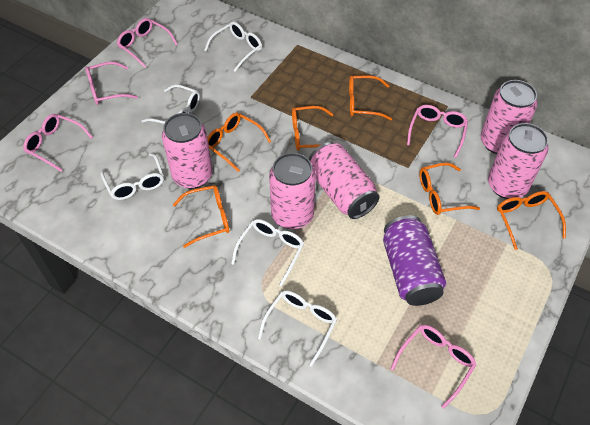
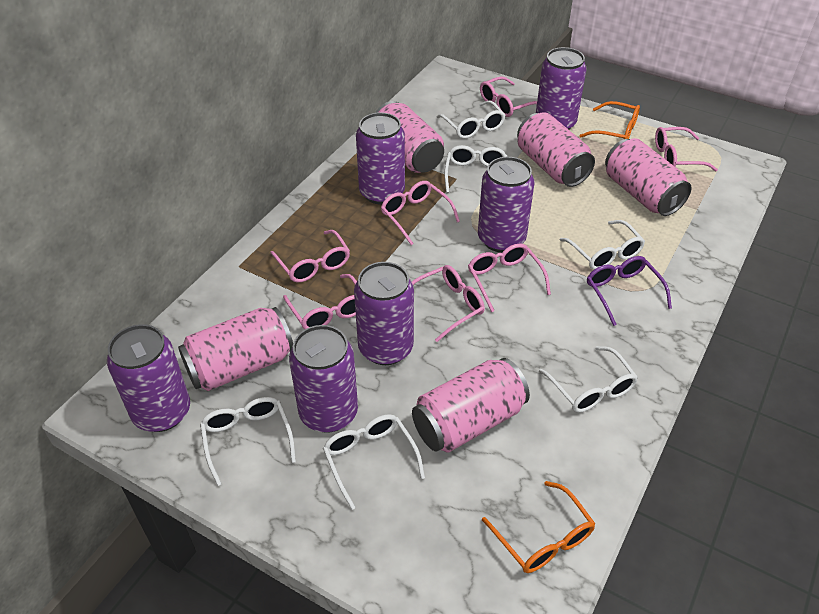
orange glasses: 6 -> 2
pink glasses: 5 -> 7
purple can: 1 -> 6
purple glasses: 0 -> 1
white glasses: 5 -> 6

